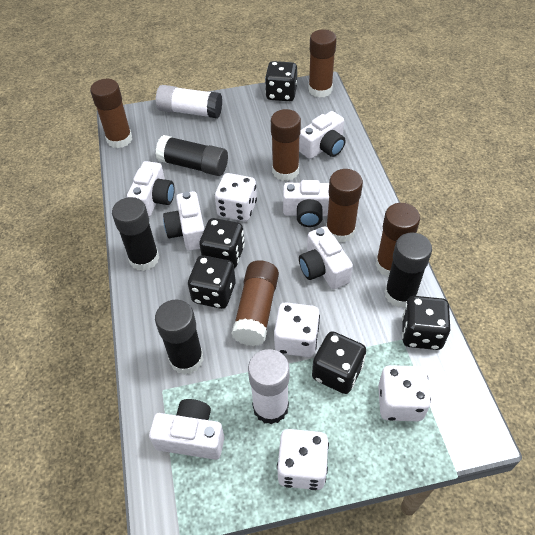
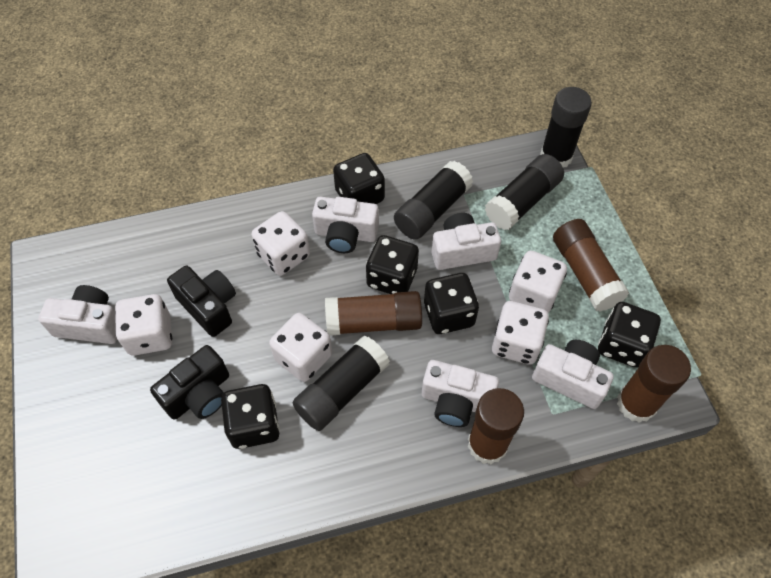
black camera: 0 -> 2
brown glue stick: 6 -> 4
white camera: 6 -> 5
white dice: 4 -> 5
white glue stick: 2 -> 0

